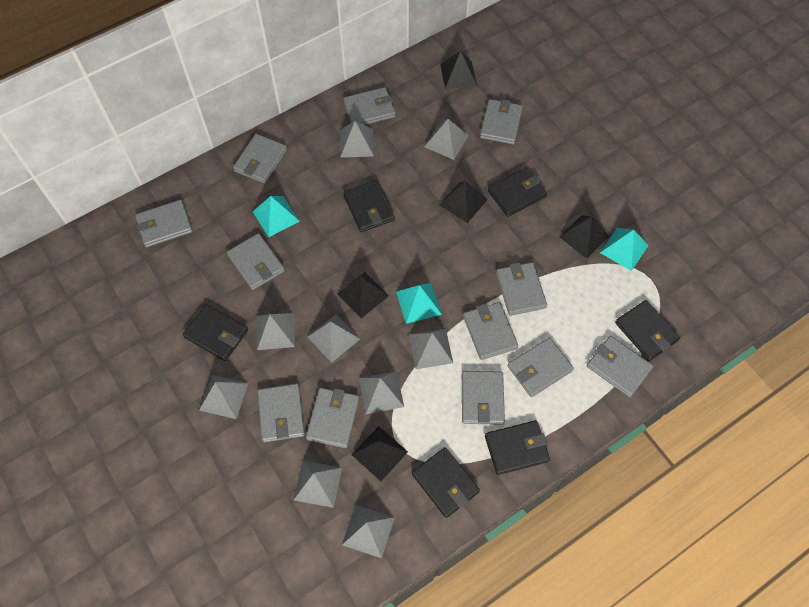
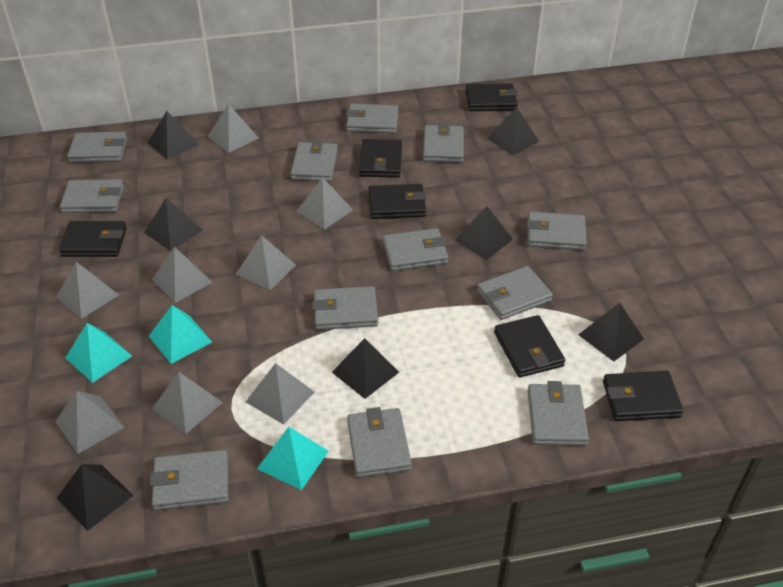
black pyramid: 5 -> 7
grey pyramid: 9 -> 8

